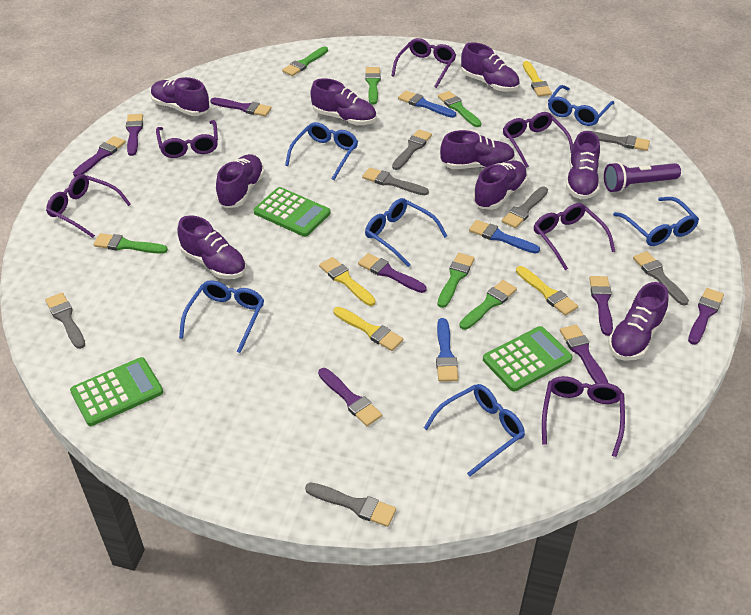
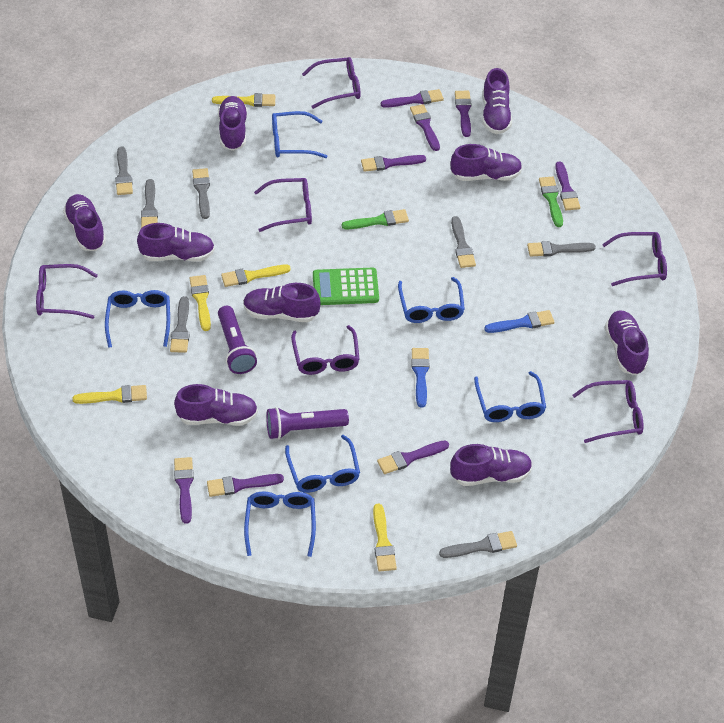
blue brush: 3 -> 2
green brush: 6 -> 2
green calculator: 3 -> 1
purple flashlight: 1 -> 2
yellow brush: 4 -> 5

